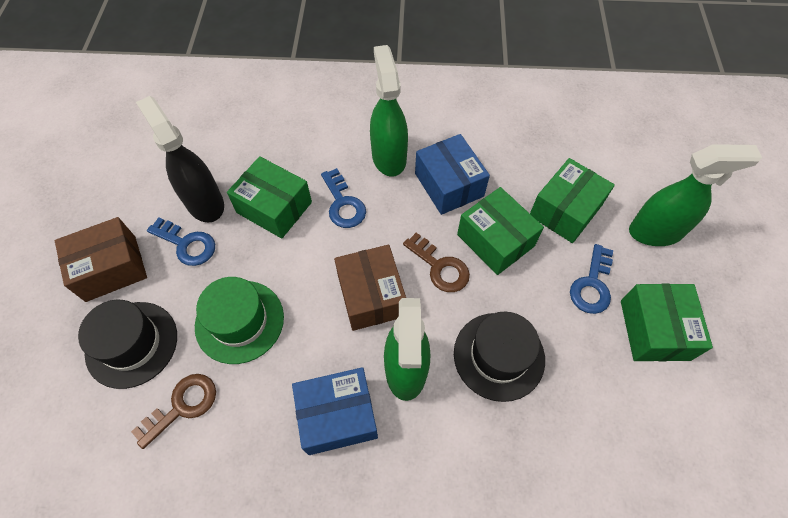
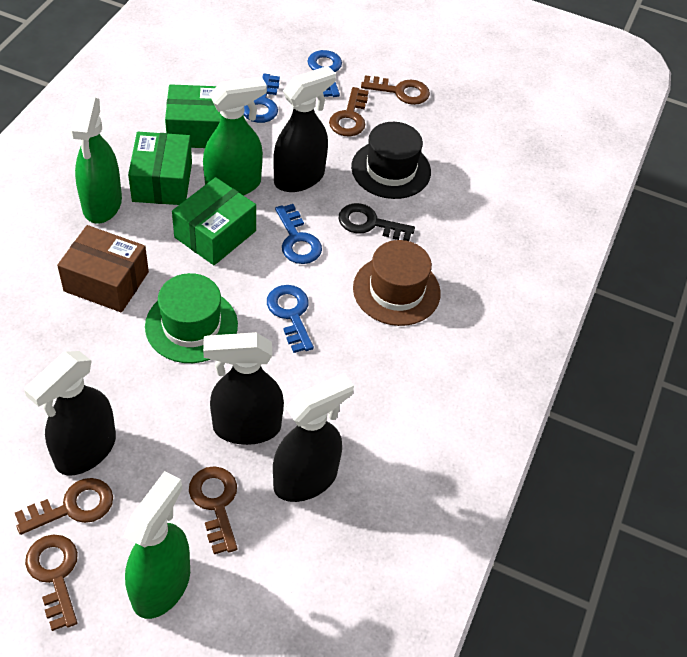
black hat: 2 -> 1
black key: 0 -> 1
black spray bottle: 1 -> 4
blue box: 2 -> 0
blue key: 3 -> 4
brown box: 2 -> 1
brown hat: 0 -> 1
brown key: 2 -> 5
green box: 4 -> 3

